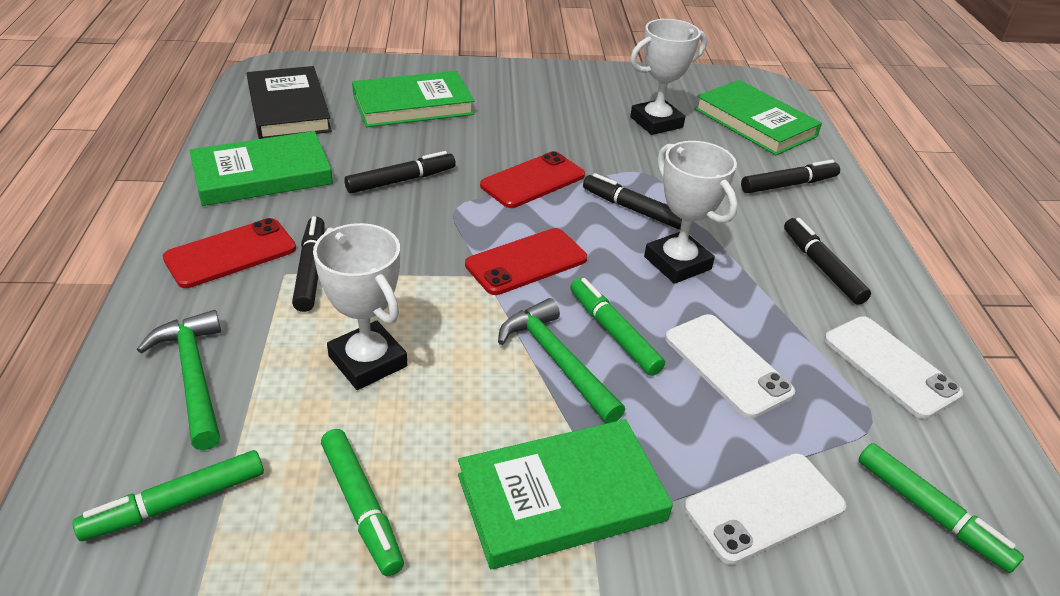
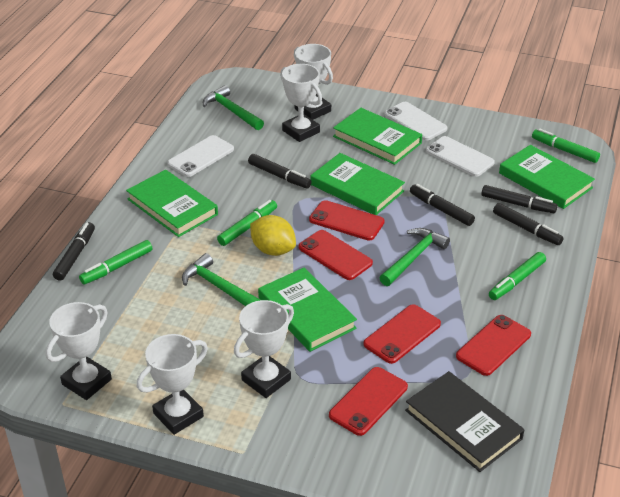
green book: 4 -> 5
green hammer: 2 -> 3
red phone: 3 -> 5
white trophy: 3 -> 5
yellow lemon: 0 -> 1

